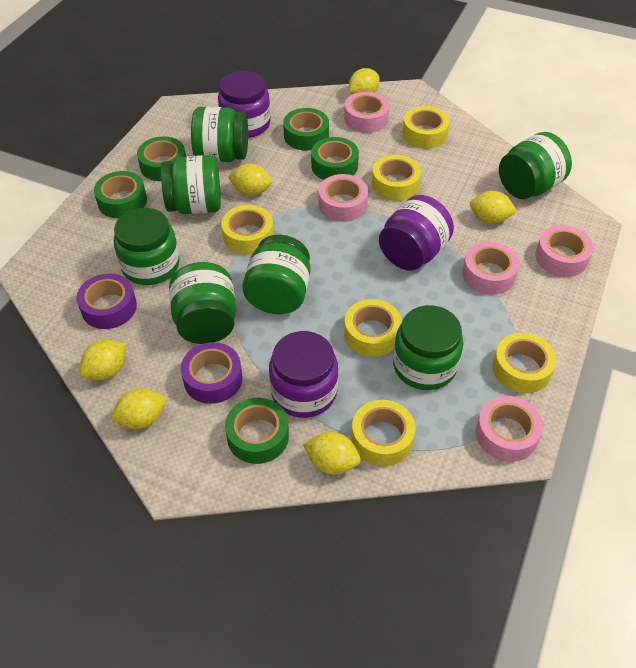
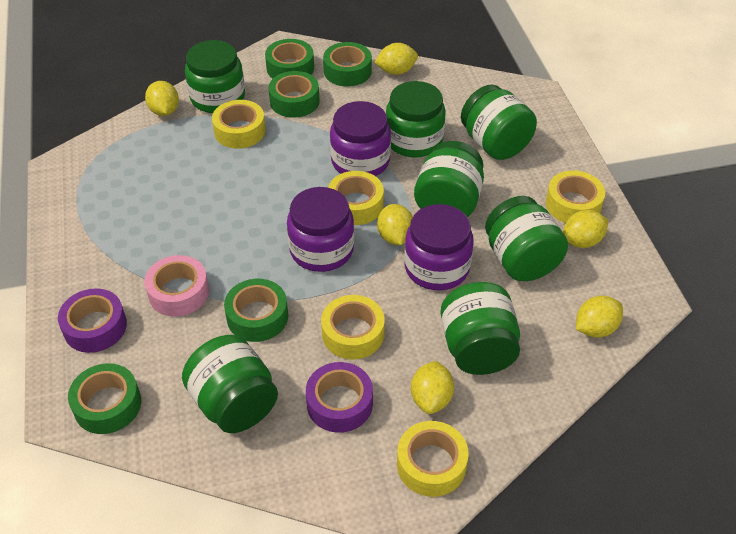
pink tape: 5 -> 1
yellow tape: 6 -> 5

